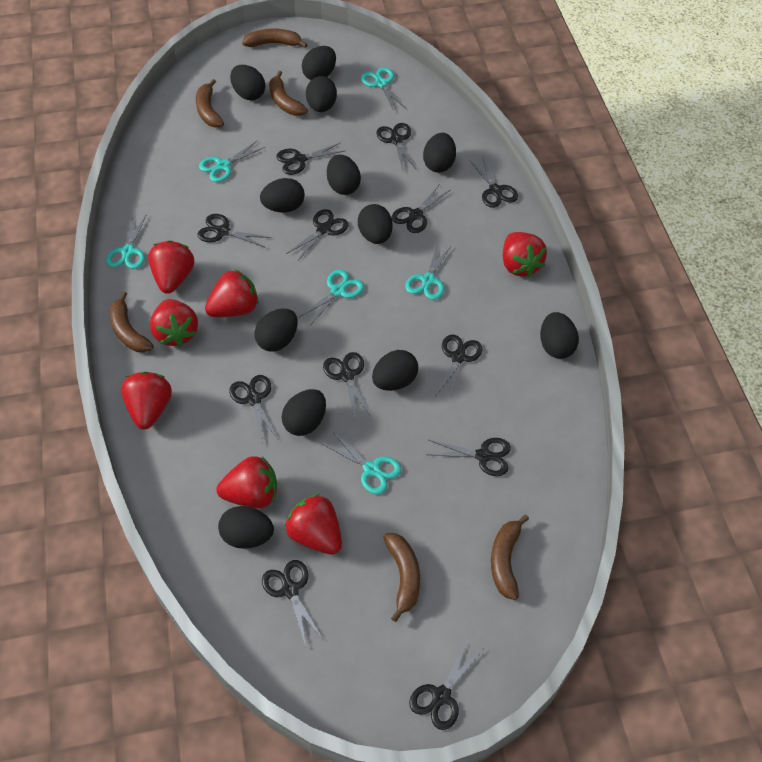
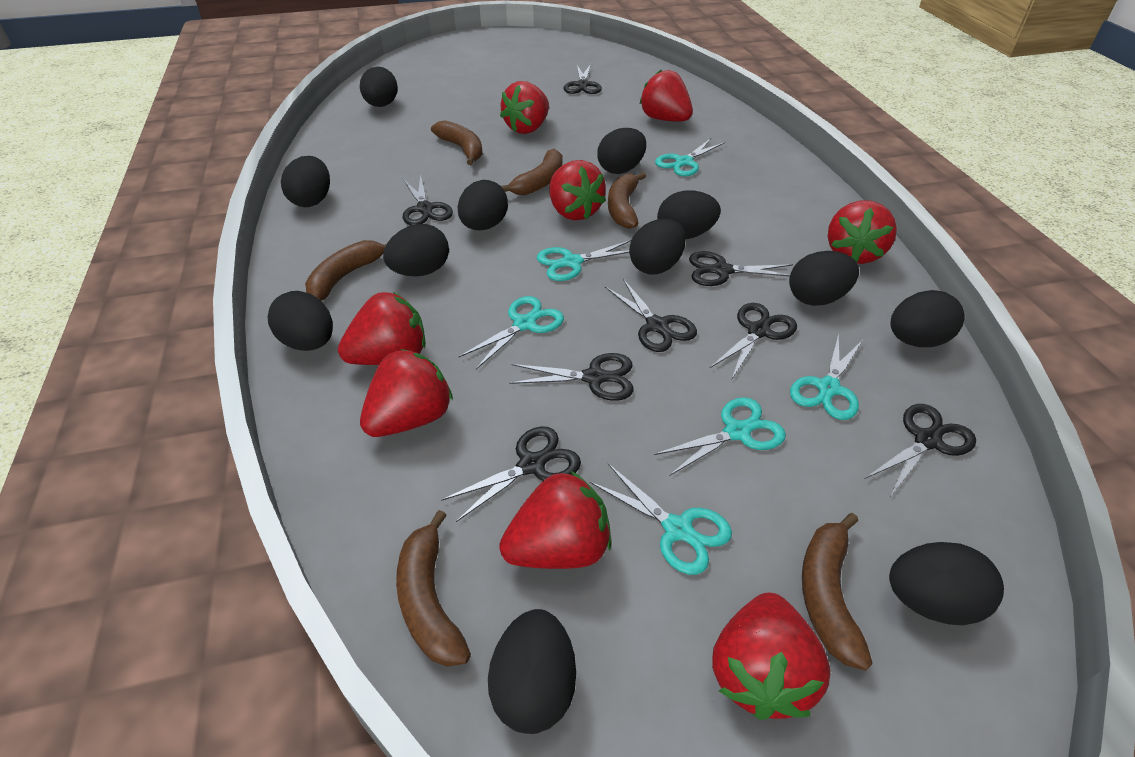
black scissors: 12 -> 8
red strawberry: 7 -> 8

